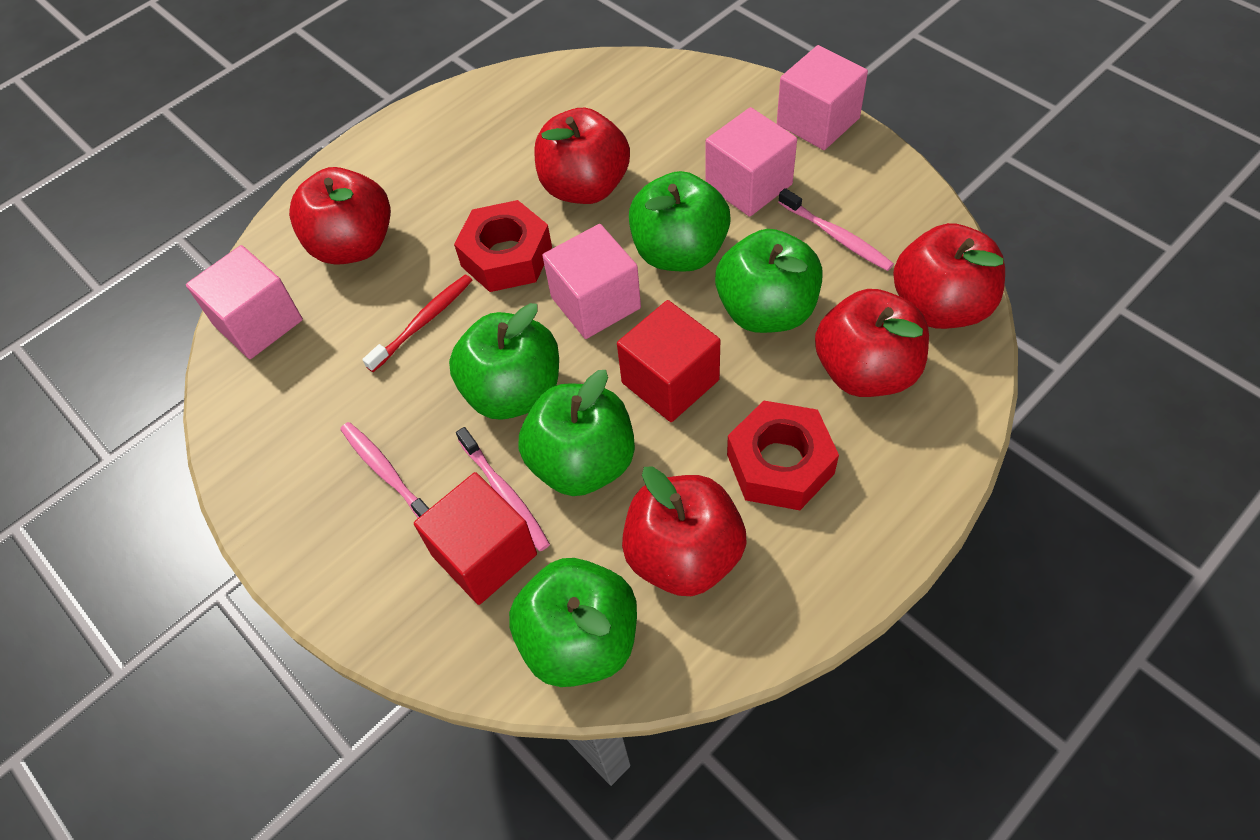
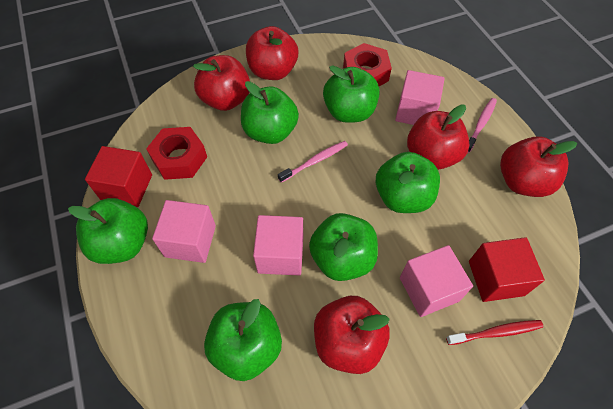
green apple: 5 -> 6
pink toothbrush: 3 -> 2

